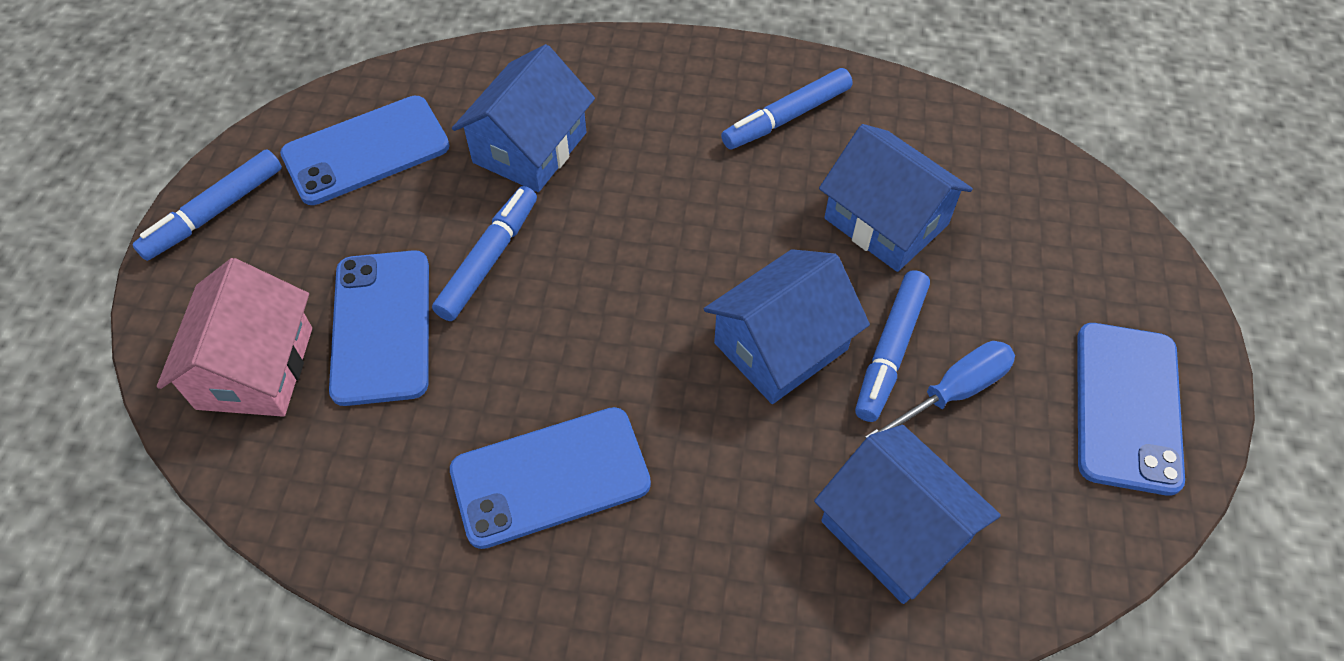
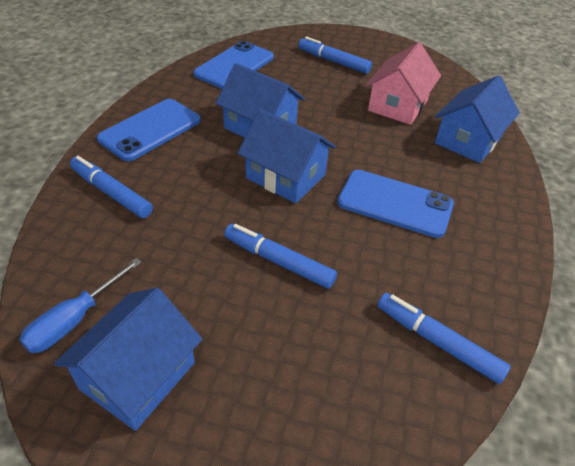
blue phone: 4 -> 3

